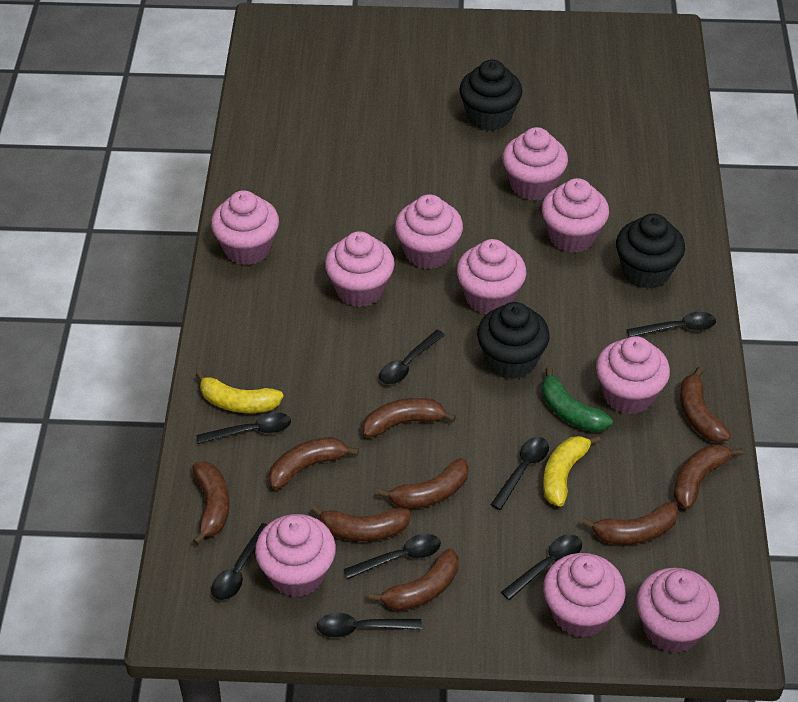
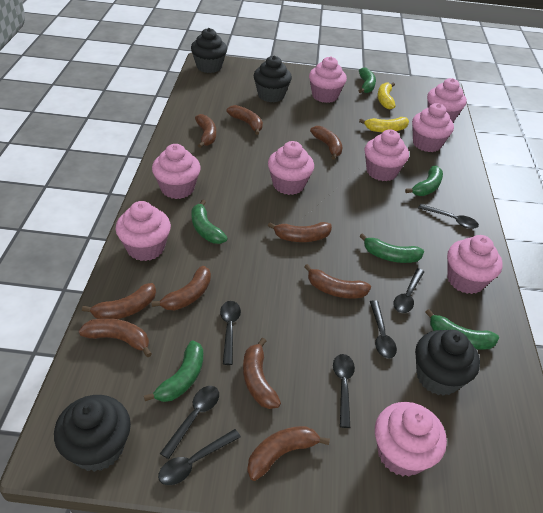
black cupcake: 3 -> 4
black spoon: 8 -> 7
brown banana: 9 -> 10
green banana: 1 -> 6
pink cupcake: 10 -> 9

